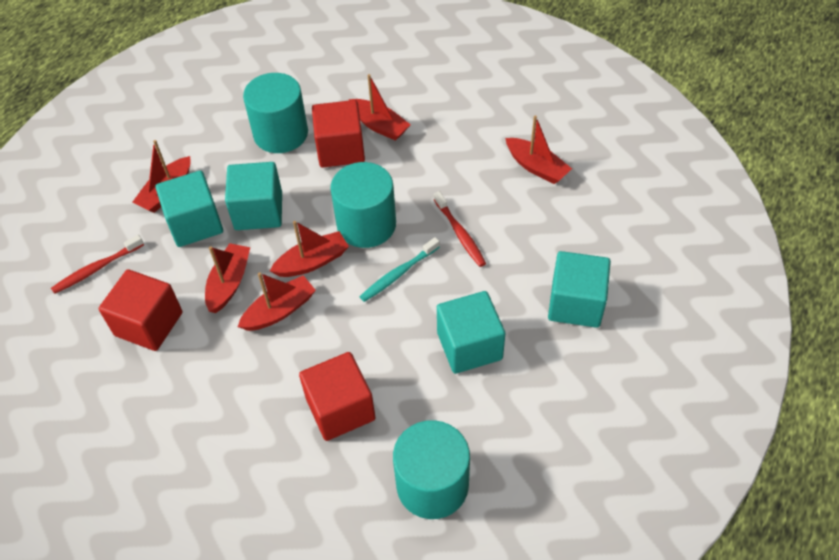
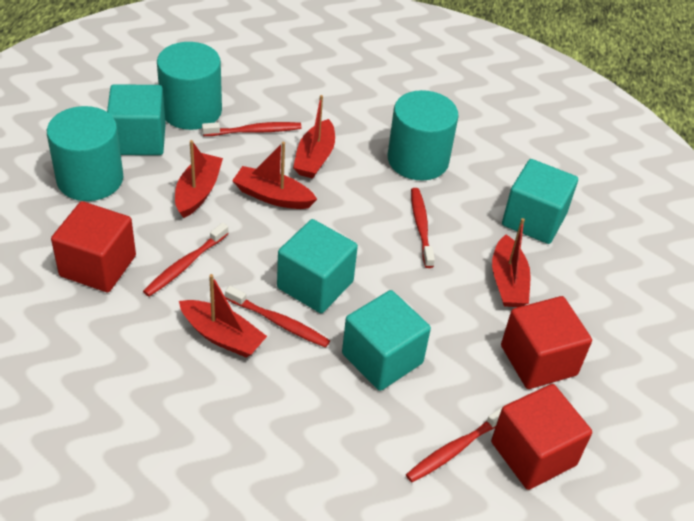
red boat: 6 -> 5
red toothbrush: 2 -> 5
turquoise toothbrush: 1 -> 0

